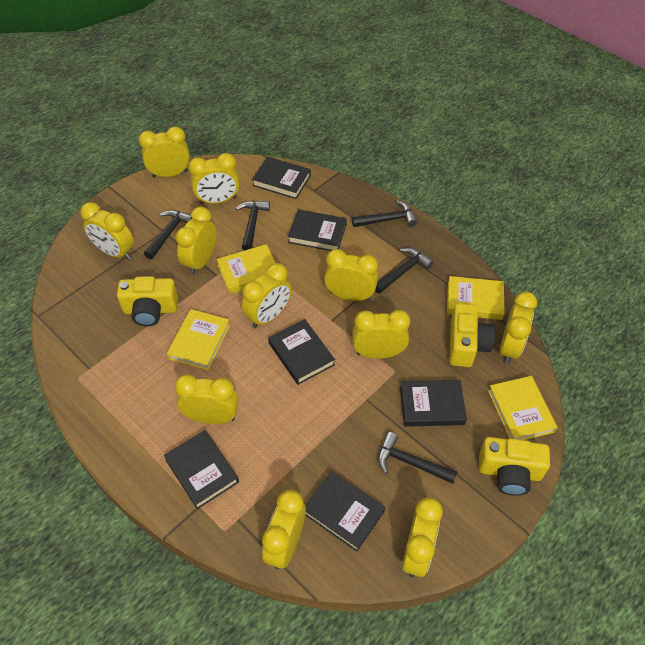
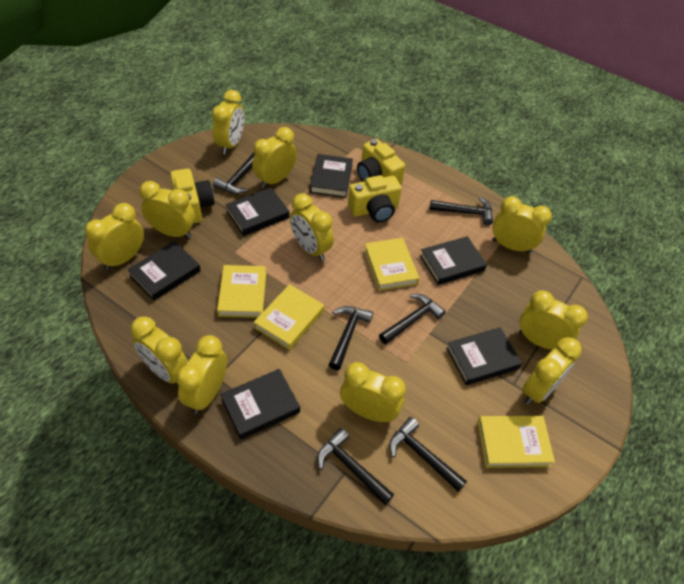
black hammer: 5 -> 6

